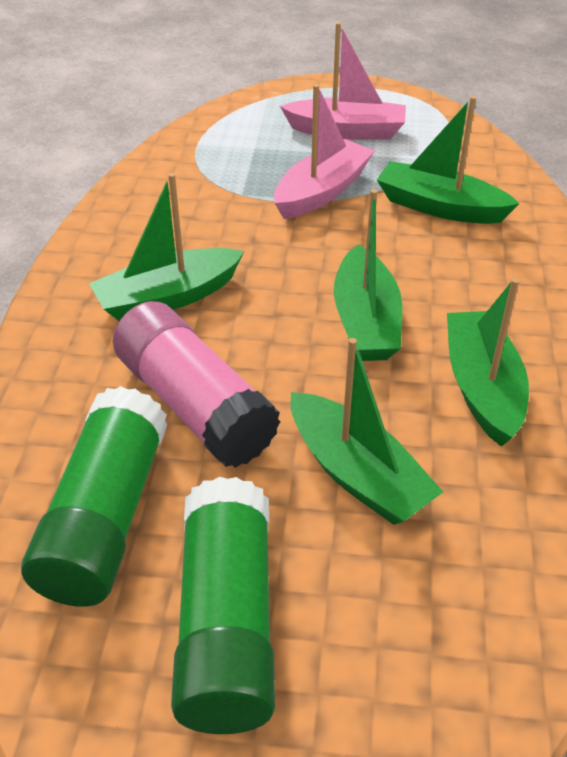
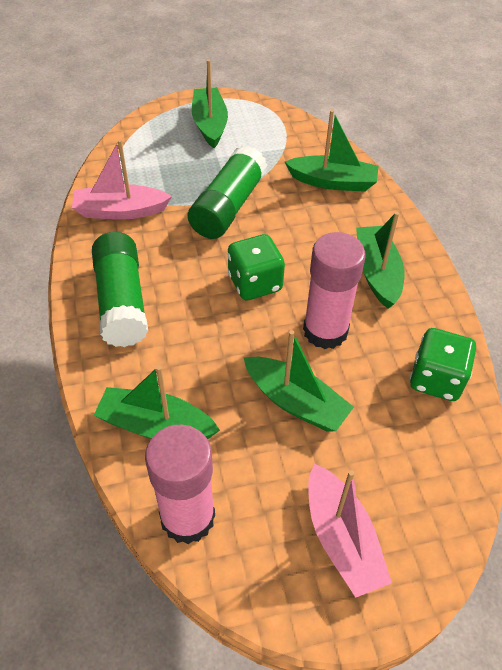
green dice: 0 -> 2
pink glue stick: 1 -> 2

